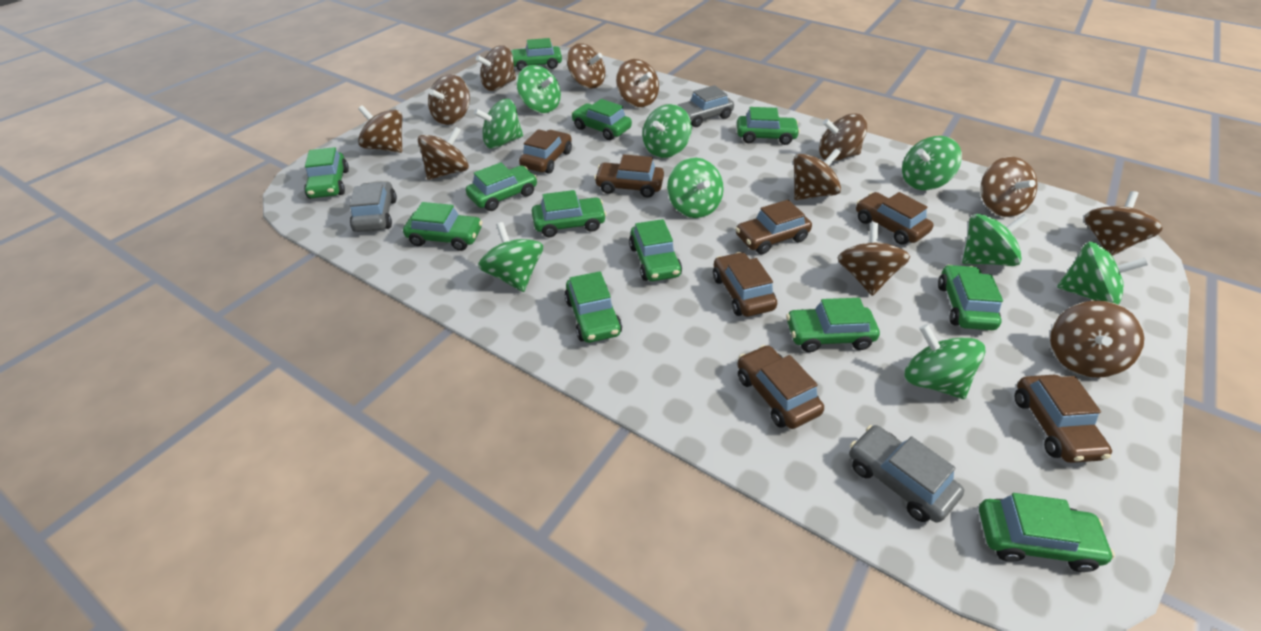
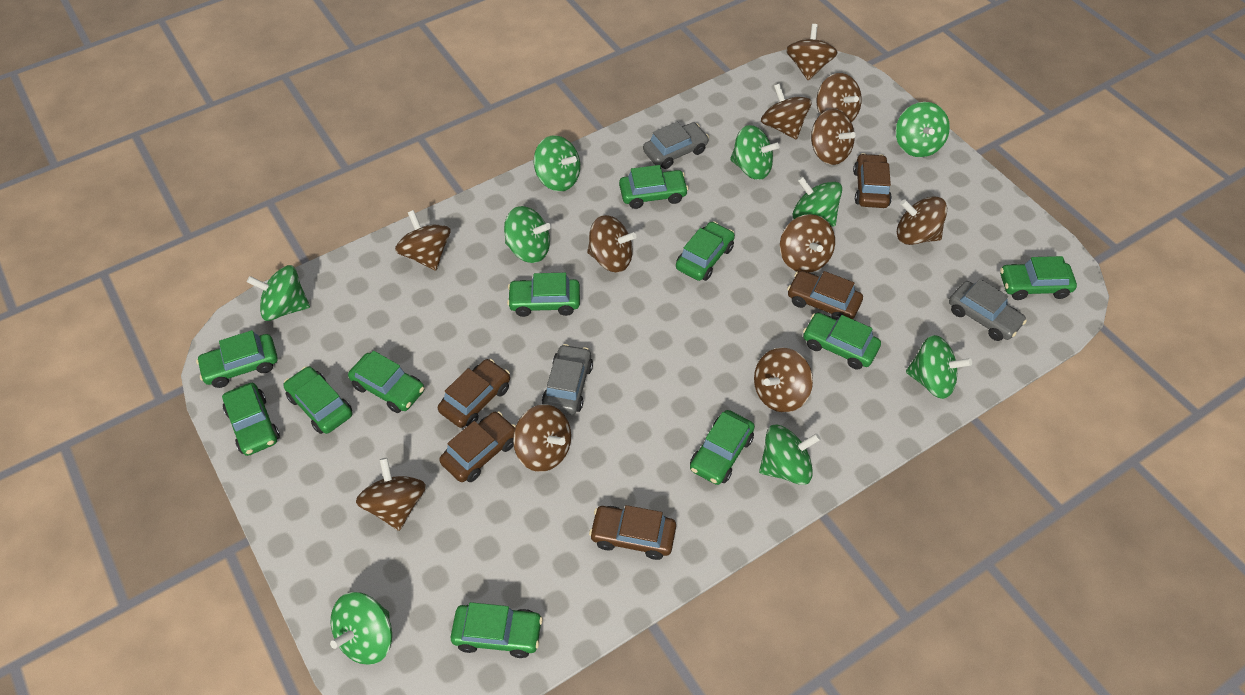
brown car: 7 -> 5
brown spinning top: 12 -> 11
green car: 12 -> 11

